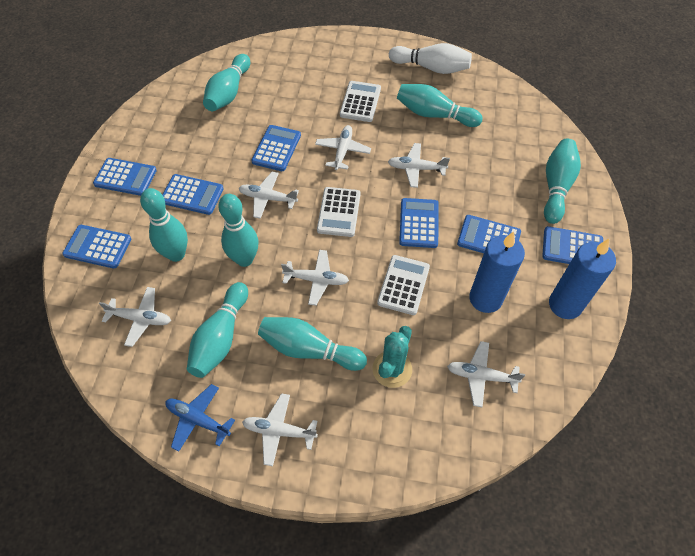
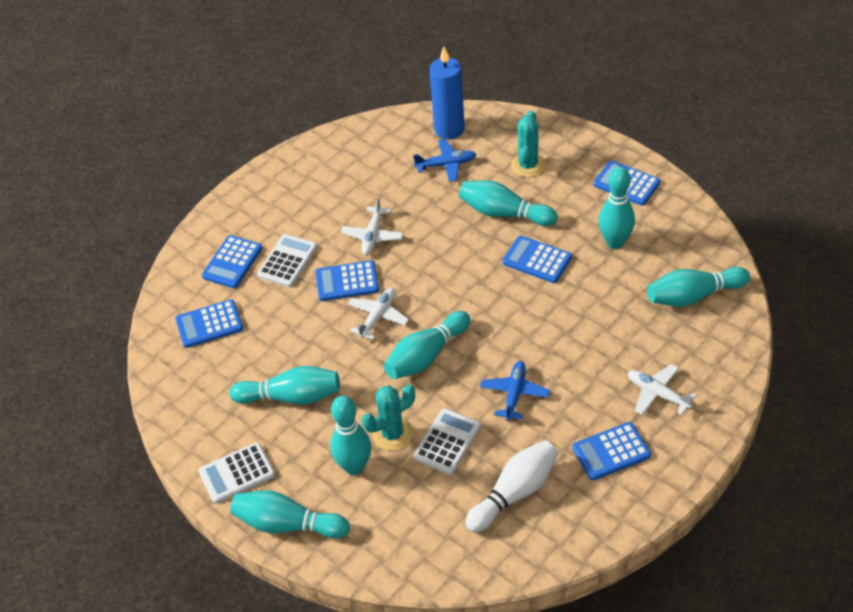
blue calculator: 7 -> 6
blue candle: 2 -> 1
blue plane: 1 -> 2
turquoise cactus: 1 -> 2
white plane: 7 -> 3

